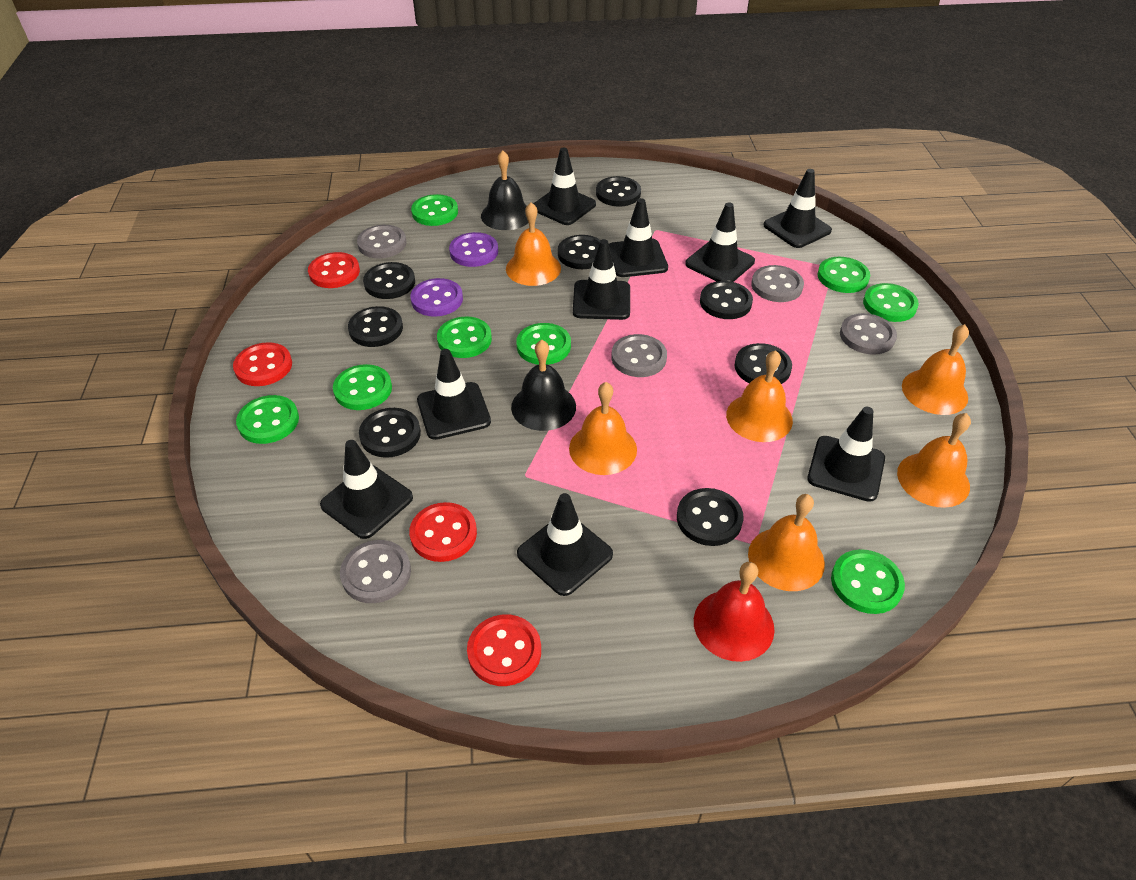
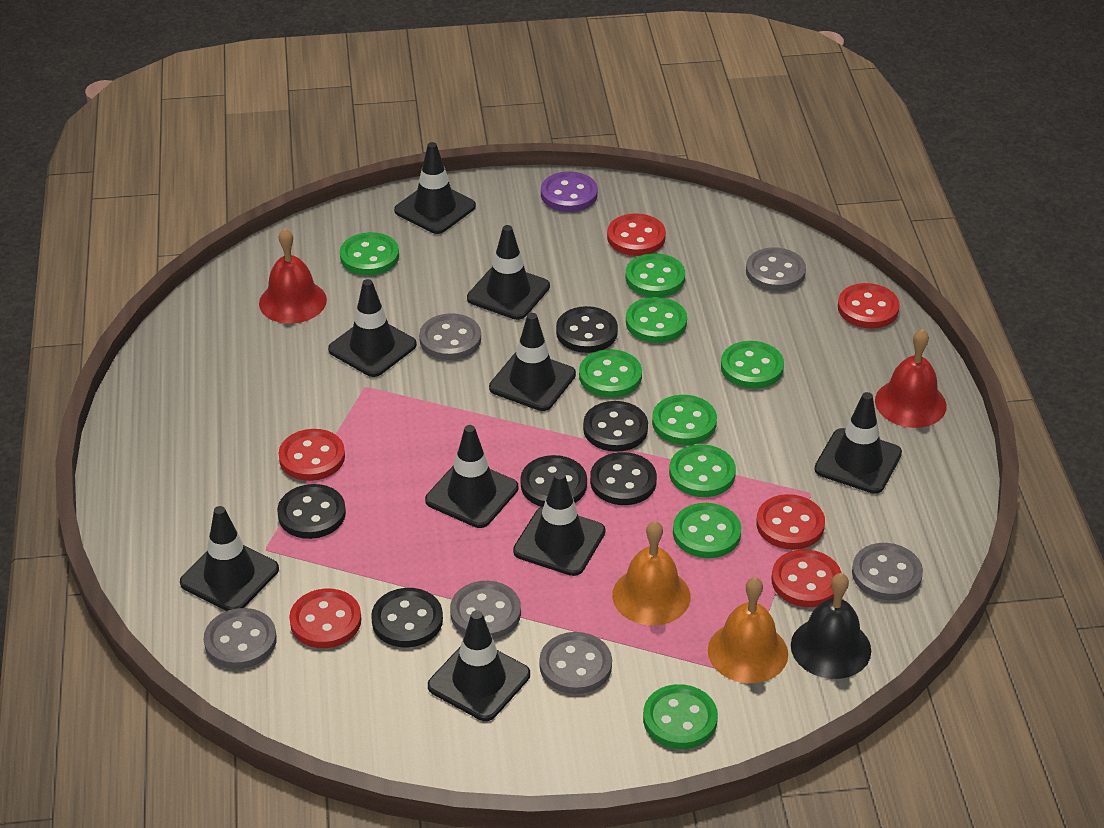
black bell: 2 -> 1
black button: 8 -> 6
green button: 8 -> 9
grey button: 5 -> 6
orange bell: 6 -> 2
purple button: 2 -> 1
red bell: 1 -> 2
red button: 4 -> 6

